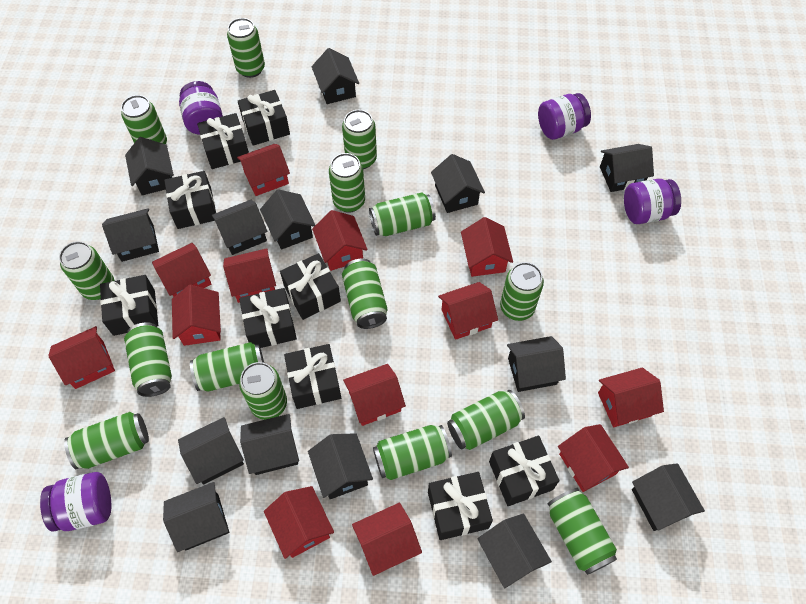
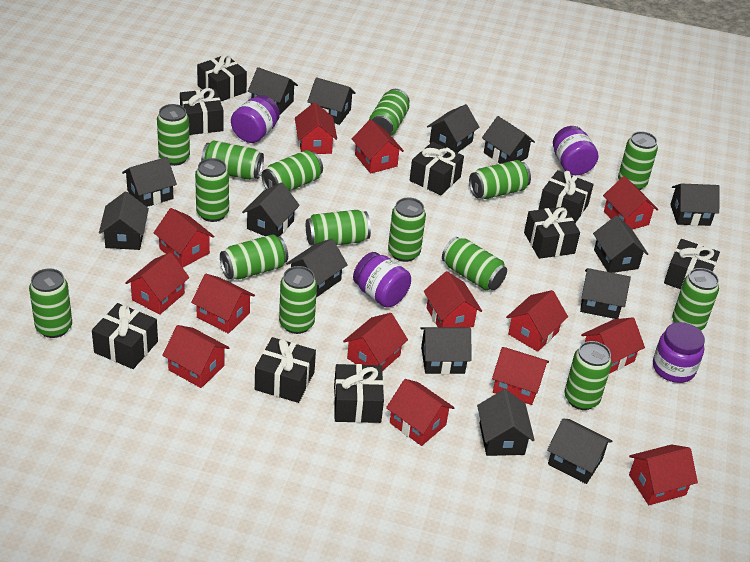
red house: 13 -> 14

